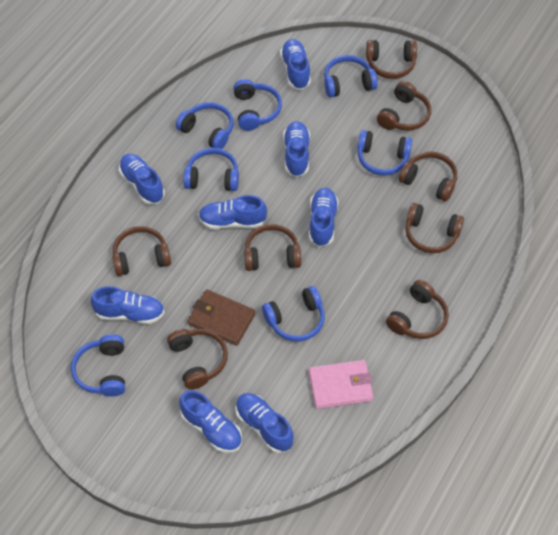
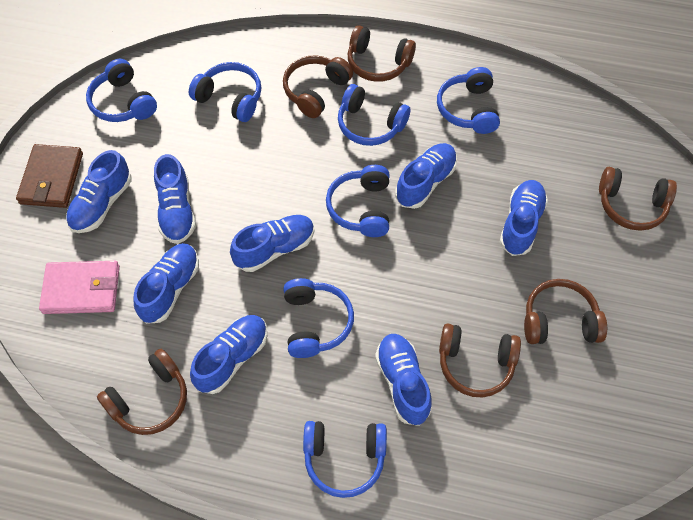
brown headphones: 8 -> 6

